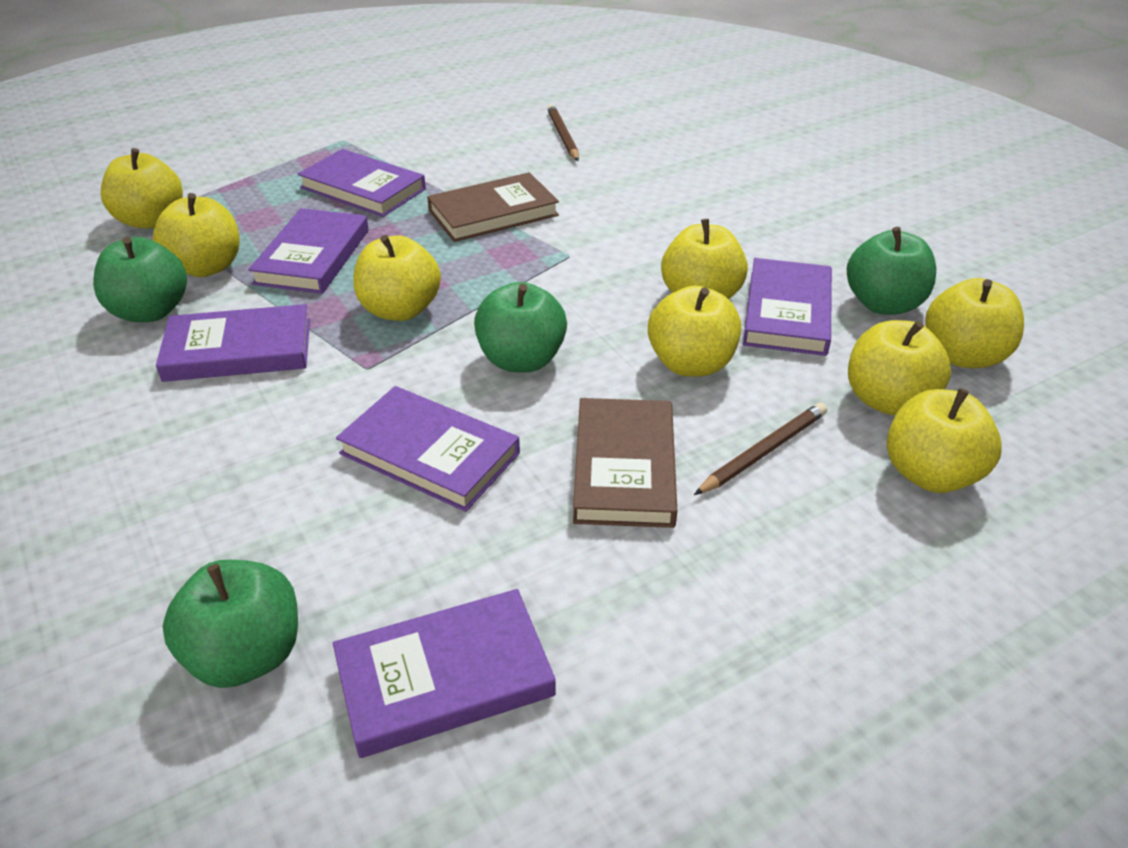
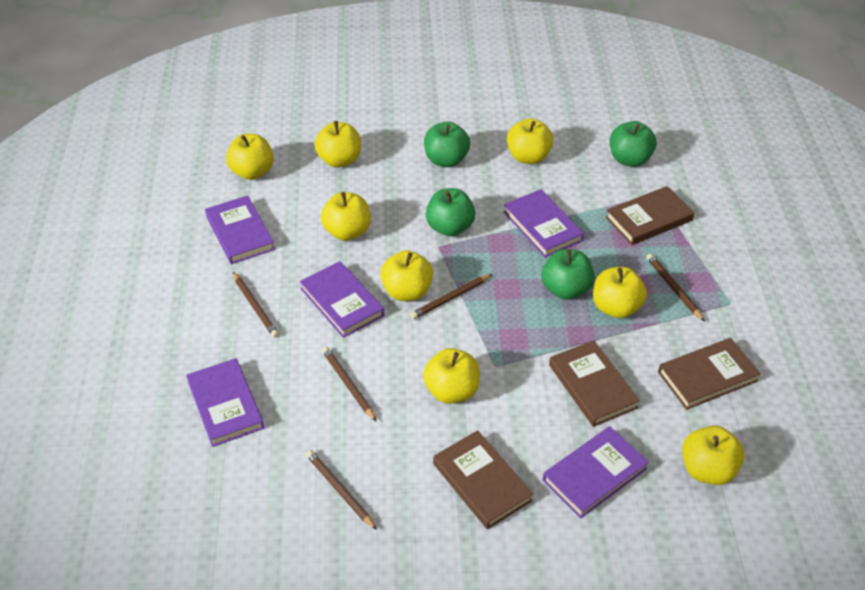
brown book: 2 -> 4
brown pencil: 2 -> 5
purple book: 6 -> 5

